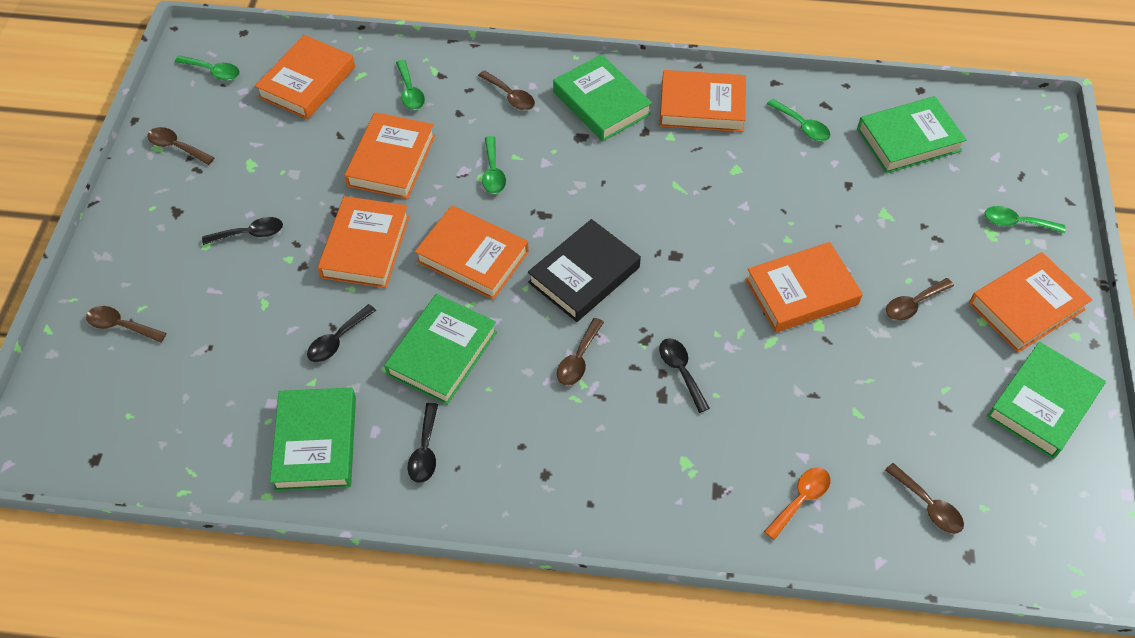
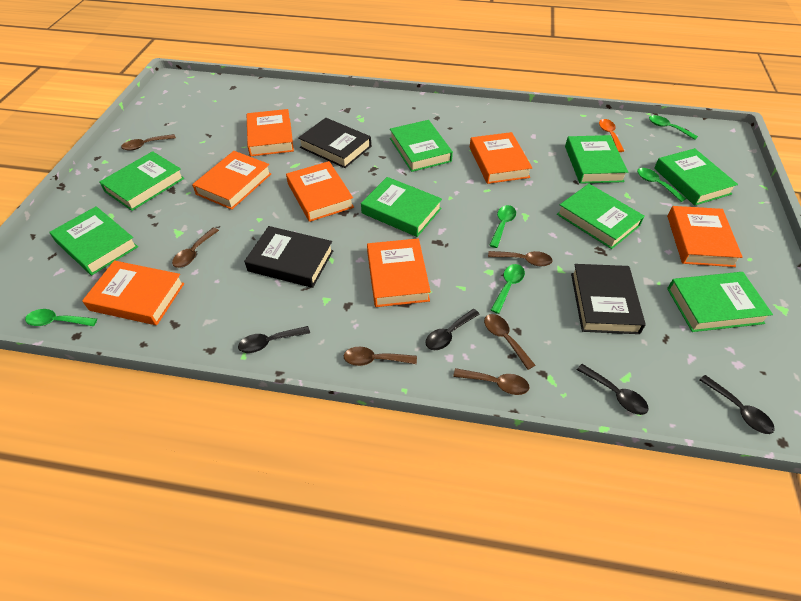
black book: 1 -> 3
green book: 5 -> 8

